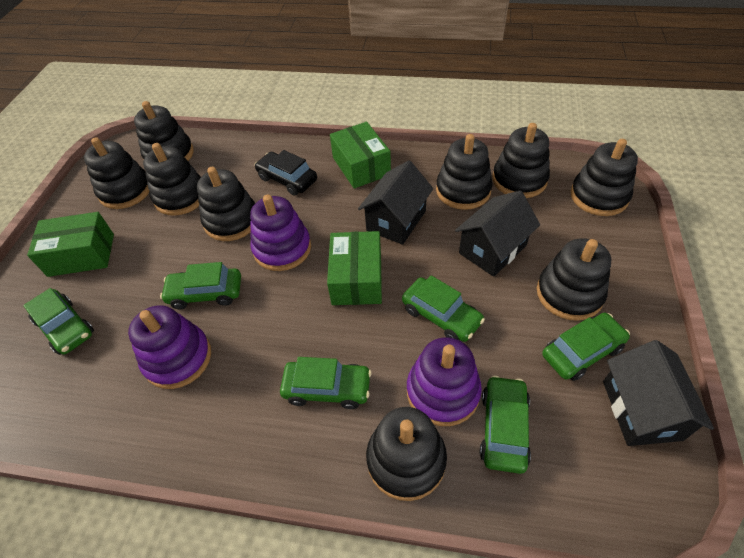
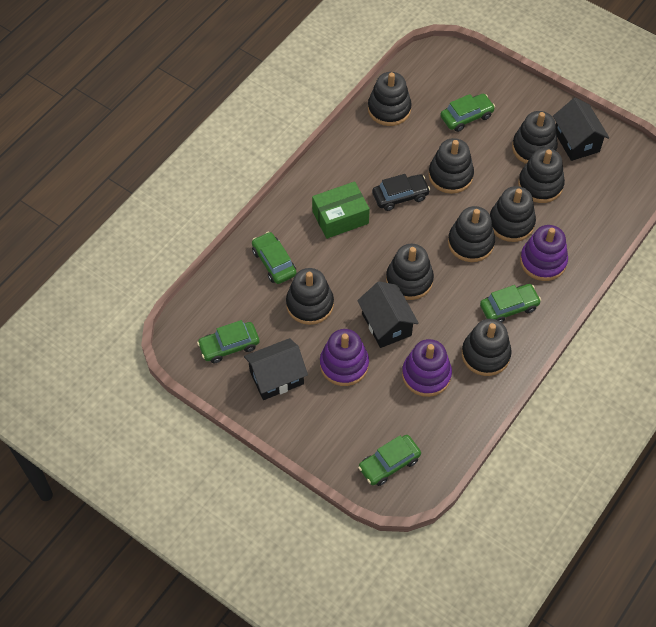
green box: 3 -> 1
green car: 6 -> 5

